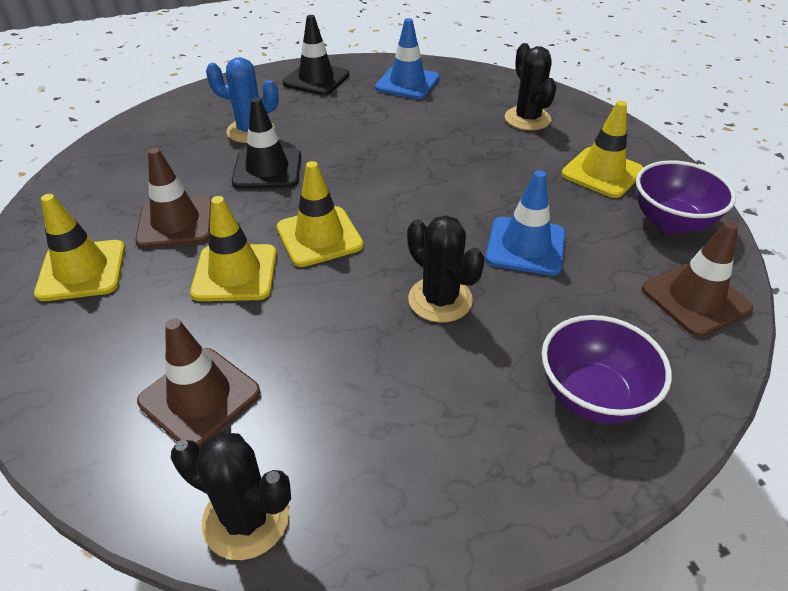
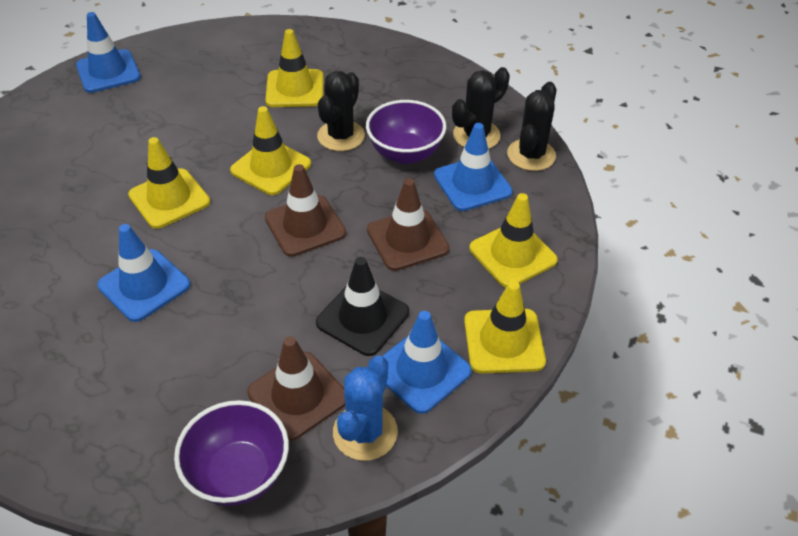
black traffic cone: 2 -> 1
blue traffic cone: 2 -> 4
yellow traffic cone: 4 -> 5

